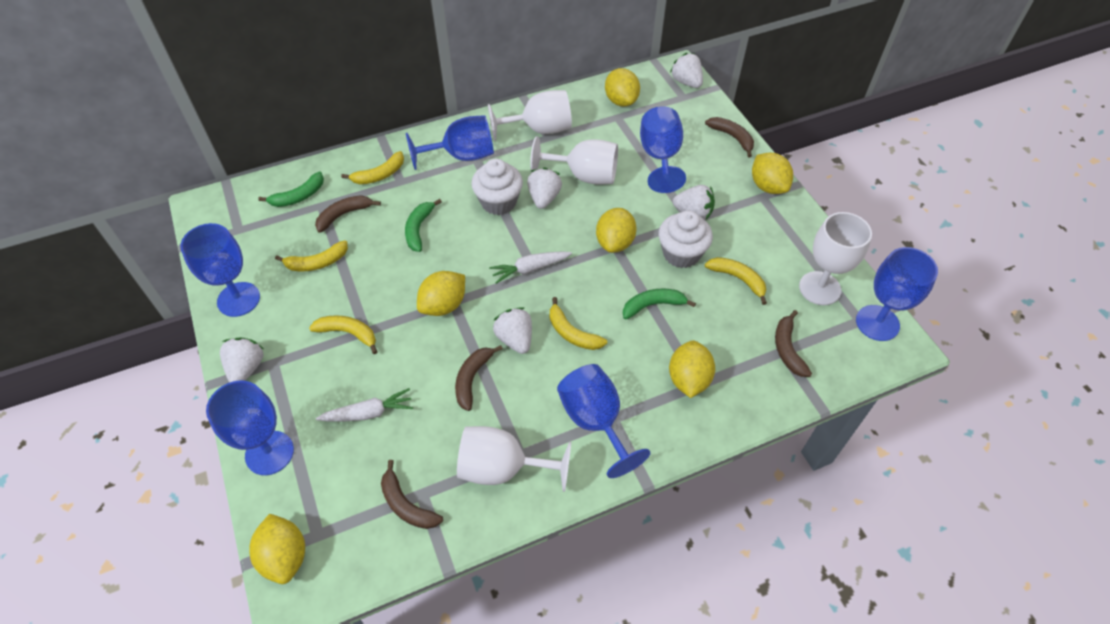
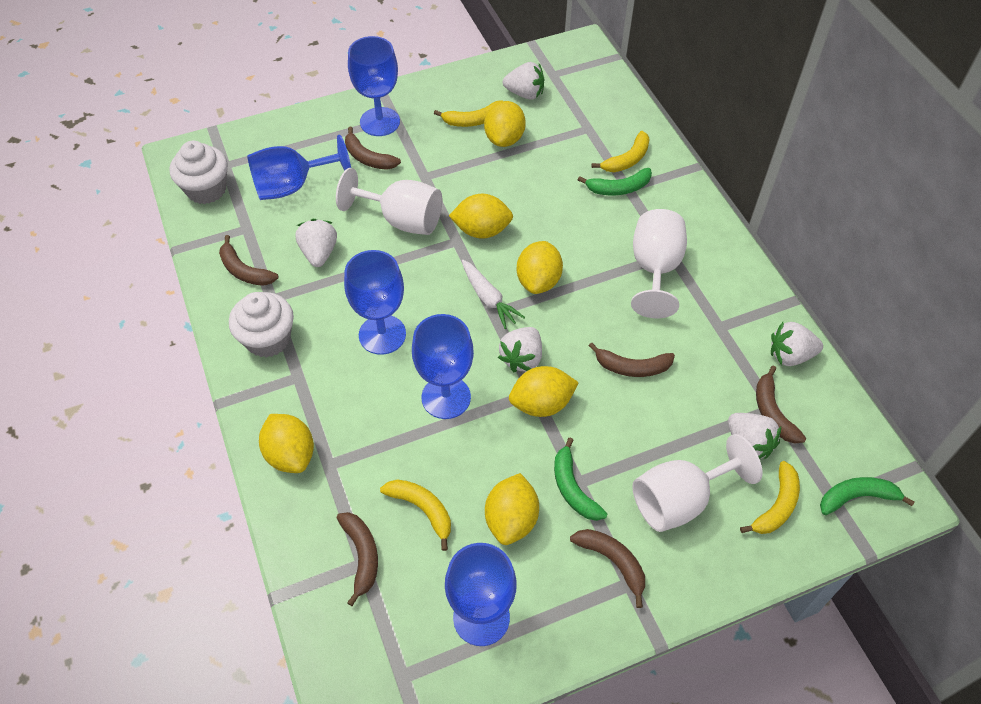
blue goblet: 6 -> 5
brown banana: 5 -> 6
white carrot: 2 -> 1
white goblet: 4 -> 3
yellow banana: 5 -> 4

